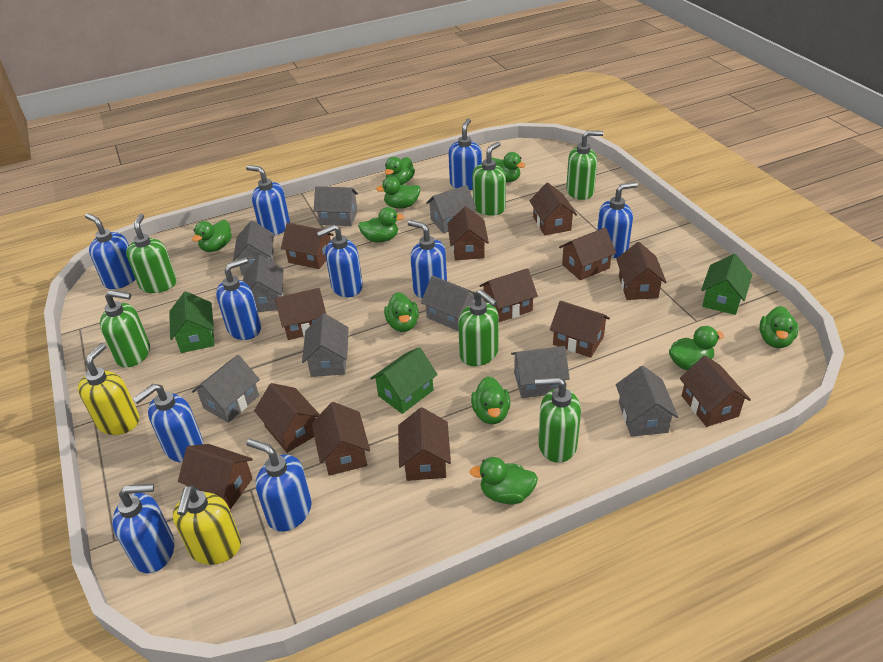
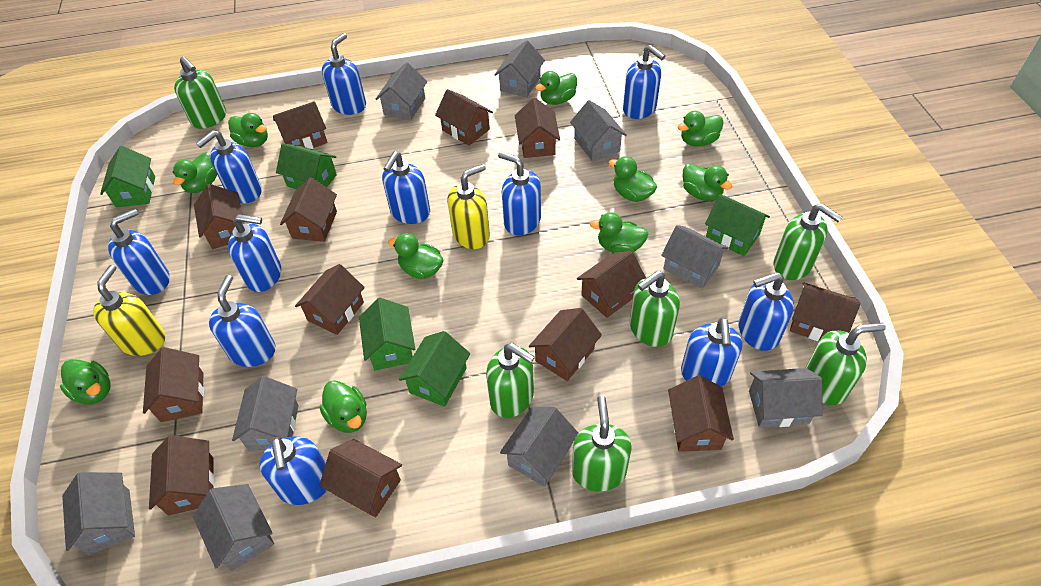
blue soap dispenser: 10 -> 11
green house: 3 -> 5

